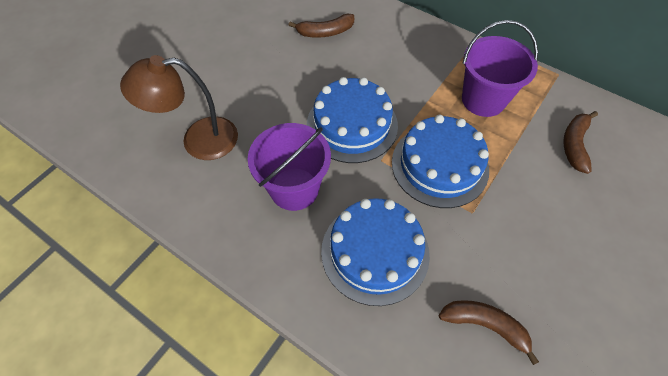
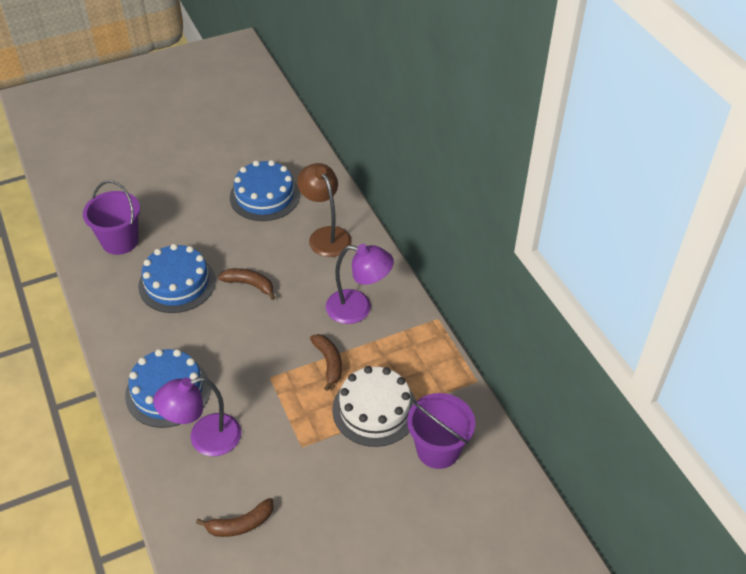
purple lamp: 0 -> 2
white cake: 0 -> 1

